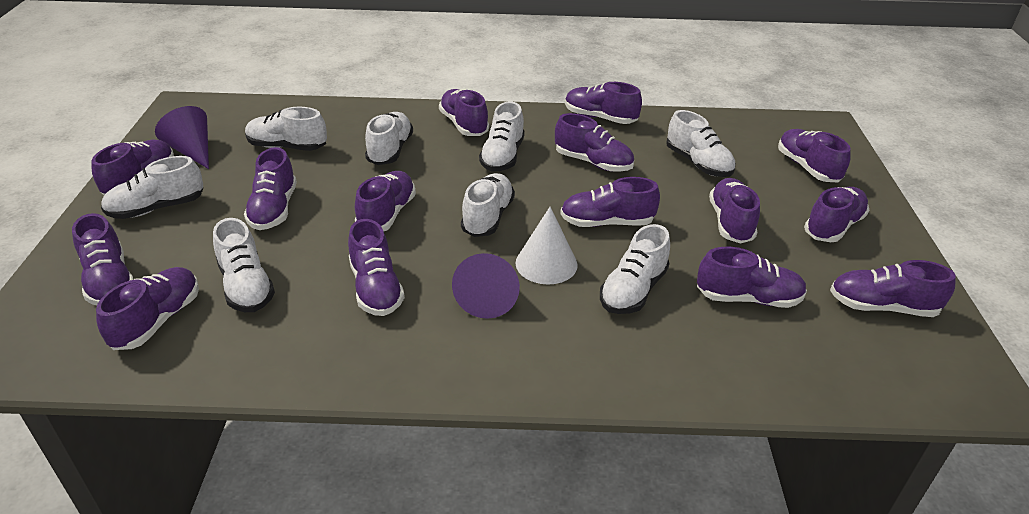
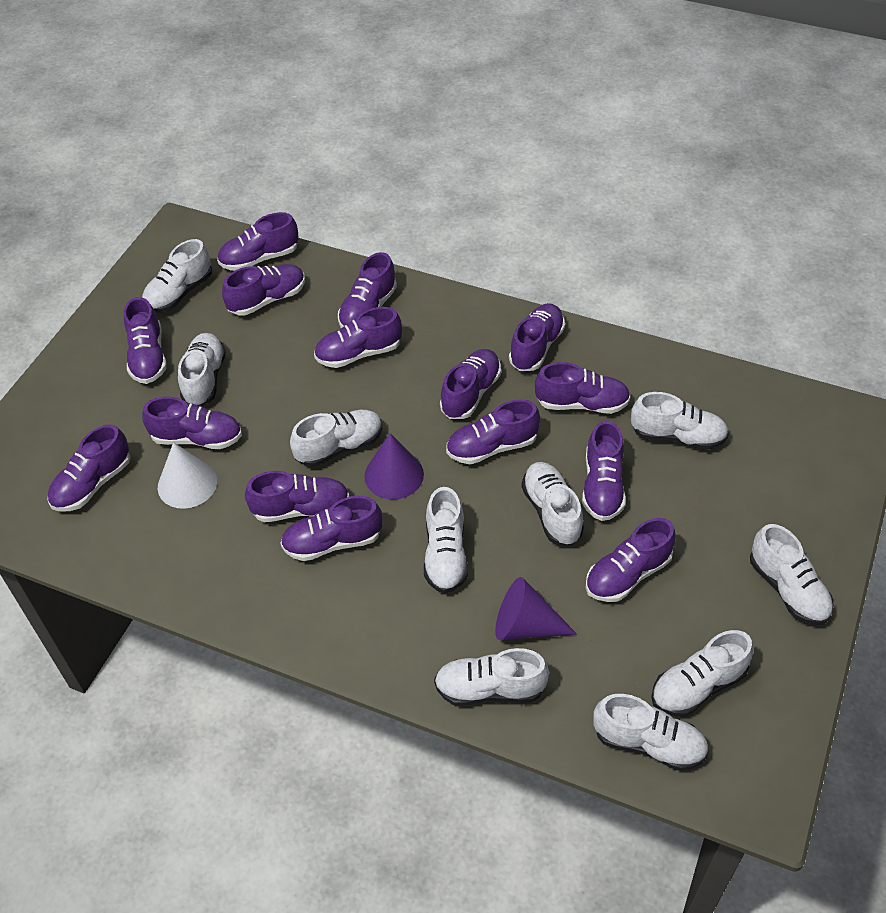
white shoe: 8 -> 10

